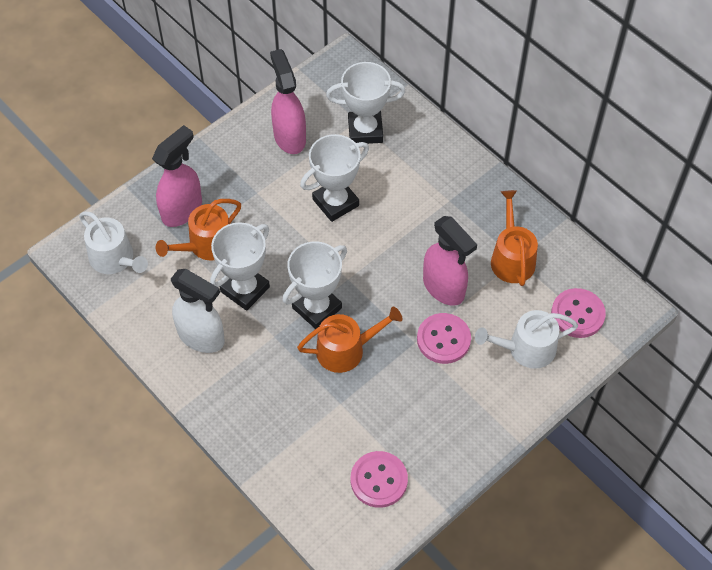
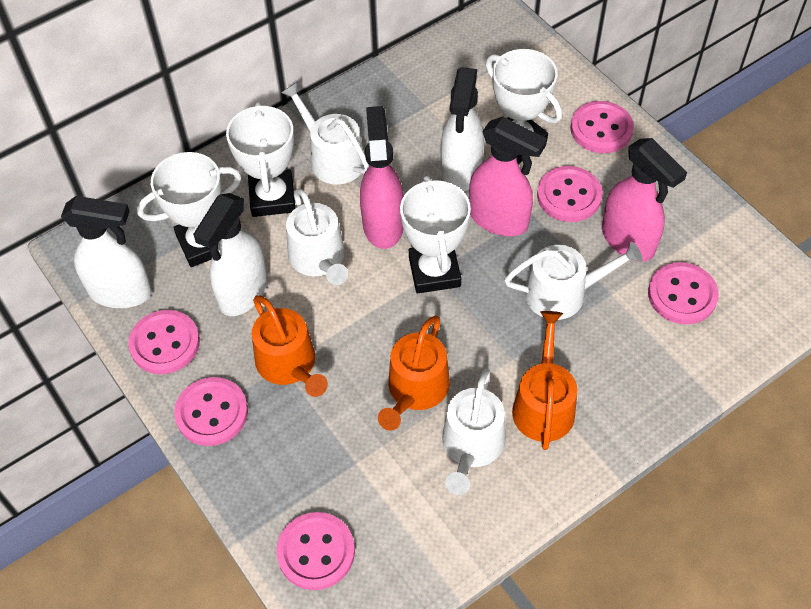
pink button: 3 -> 6
white spray bottle: 1 -> 3
white watering can: 2 -> 4

